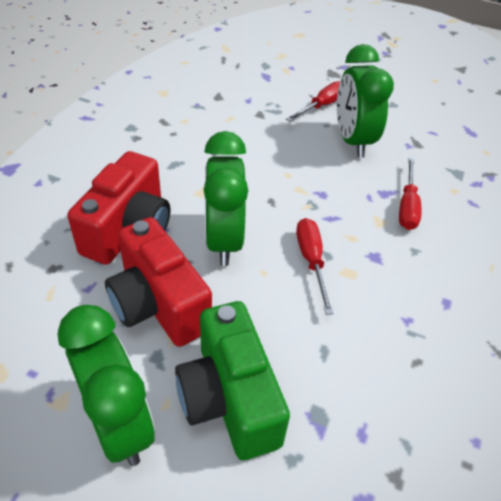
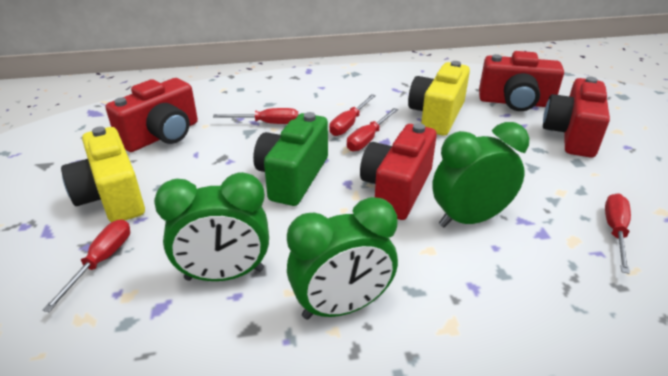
red camera: 2 -> 4
red screwdriver: 3 -> 5
yellow camera: 0 -> 2

